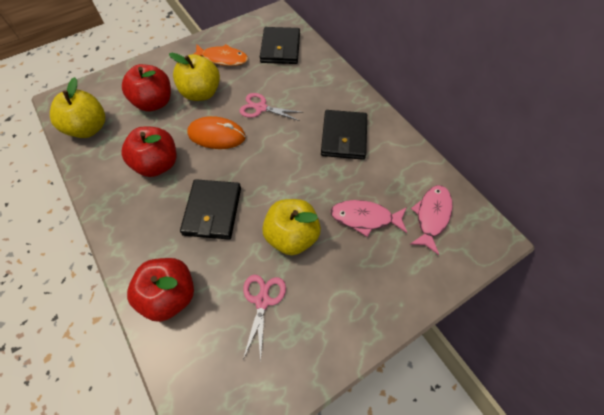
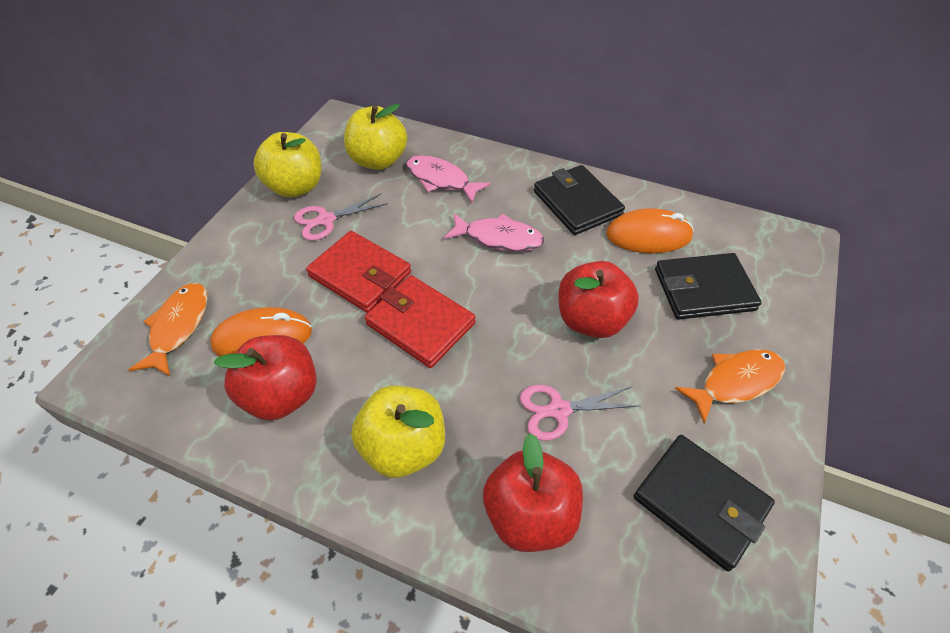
orange fish: 1 -> 2
orange mouse: 1 -> 2
red wallet: 0 -> 2

